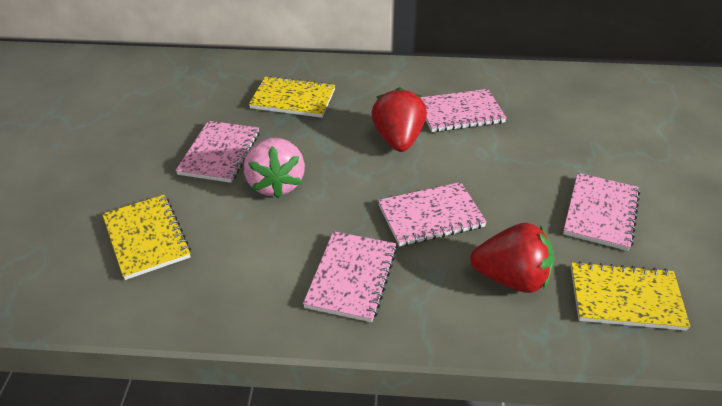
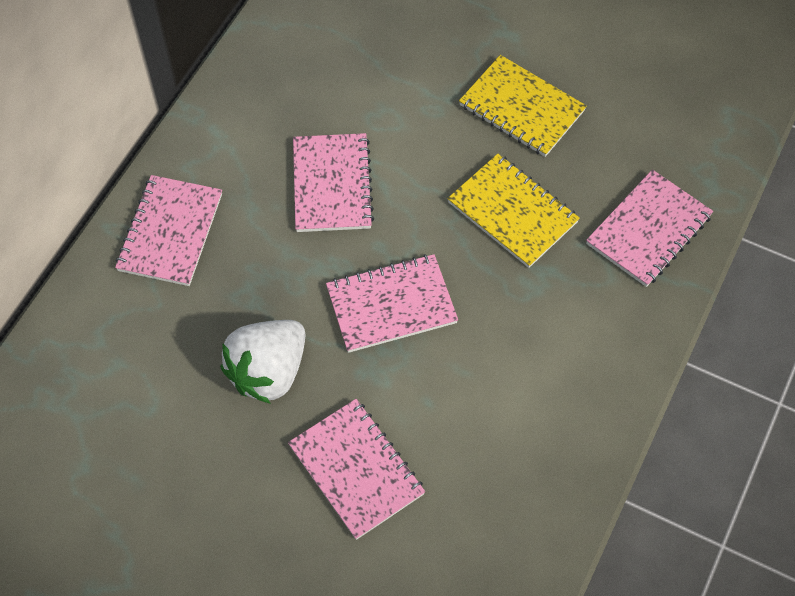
pink strawberry: 1 -> 0
red strawberry: 2 -> 0
white strawberry: 0 -> 1
yellow notebook: 3 -> 2

